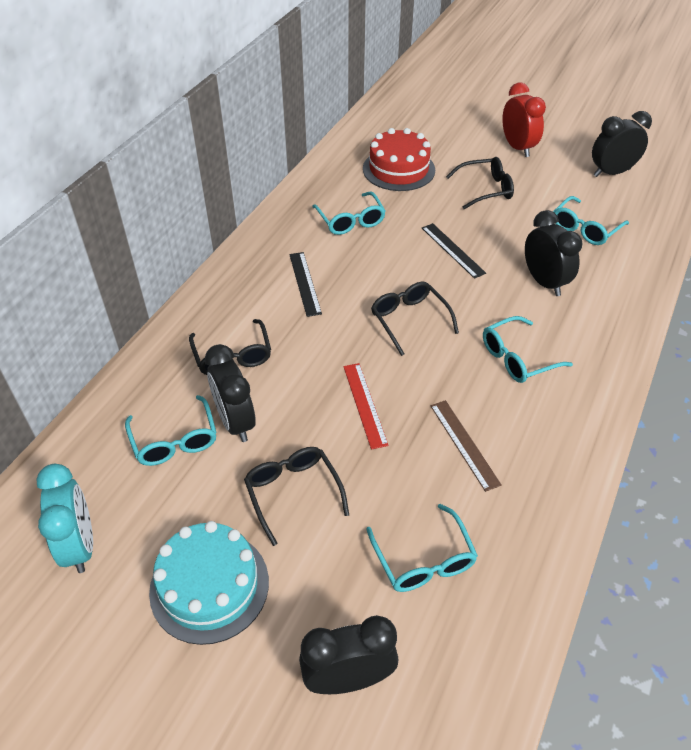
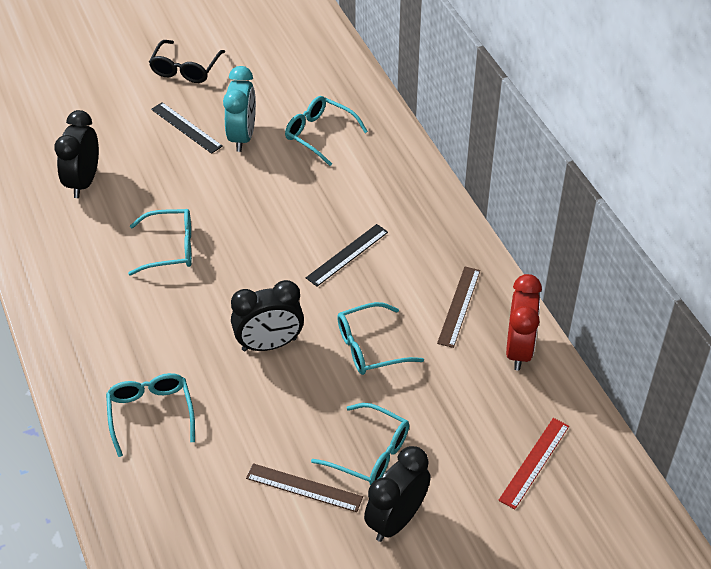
black clock: 4 -> 3
black glasses: 4 -> 1
brown ruler: 1 -> 2
red cake: 1 -> 0
turquoise cake: 1 -> 0

